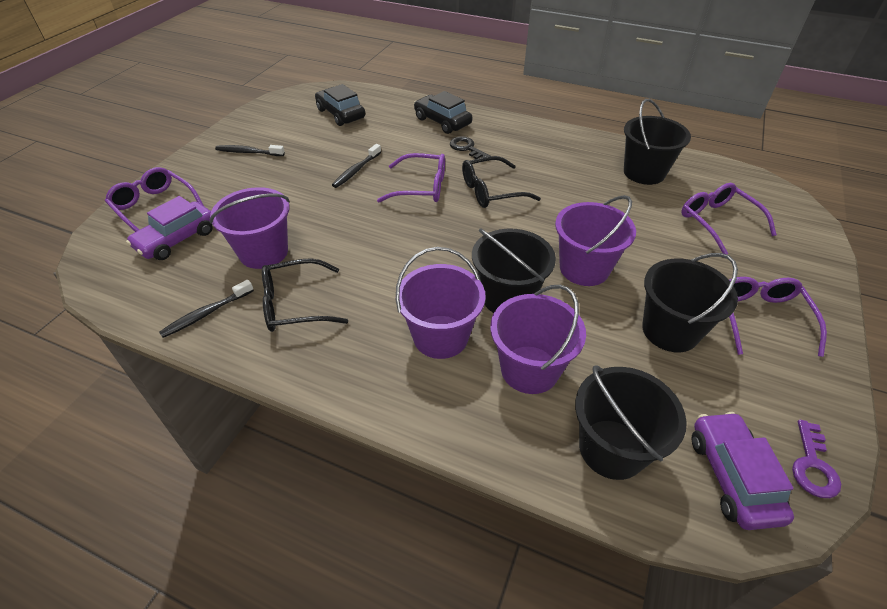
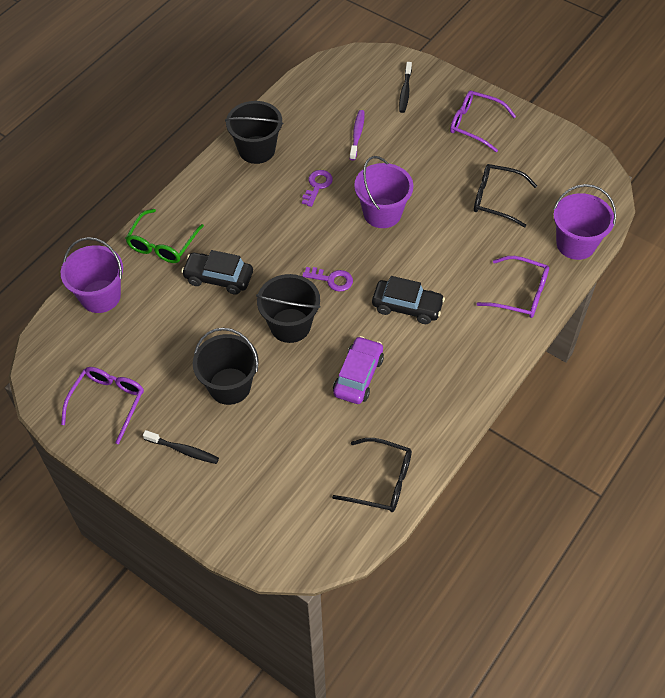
black bucket: 4 -> 3
black key: 1 -> 0
black toothbrush: 3 -> 2
green glasses: 0 -> 1
purple bucket: 4 -> 3
purple car: 2 -> 1
purple glasses: 4 -> 3
purple key: 1 -> 2
purple toothbrush: 0 -> 1

